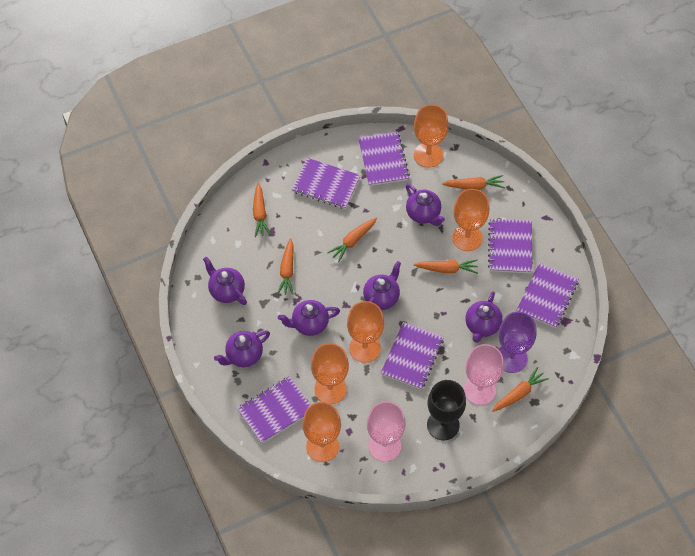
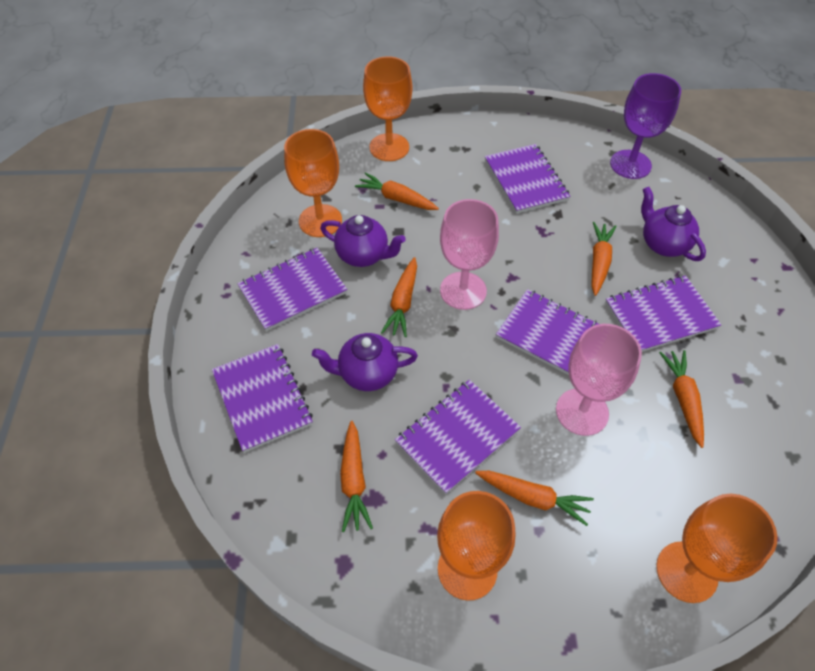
black goblet: 1 -> 0
orange goblet: 5 -> 4
purple teapot: 6 -> 3

